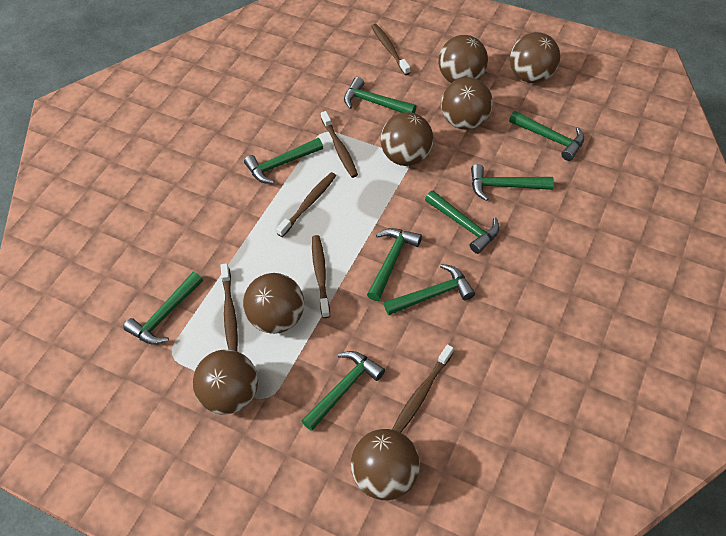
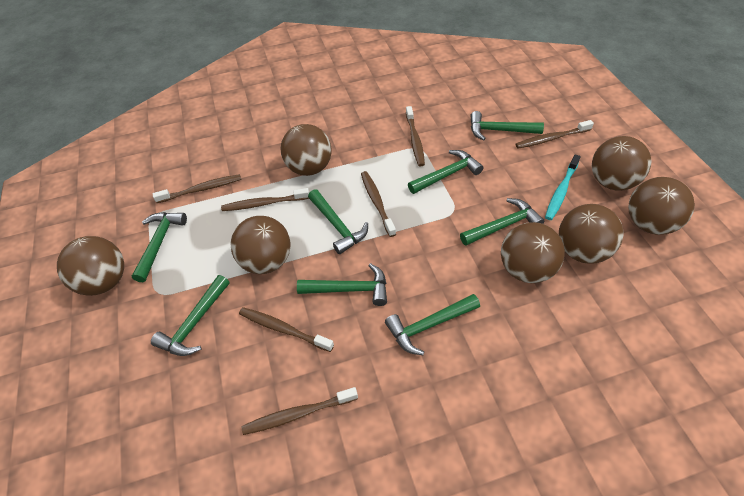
brown toothbrush: 6 -> 7
green hammer: 9 -> 8
turquoise toothbrush: 0 -> 1

